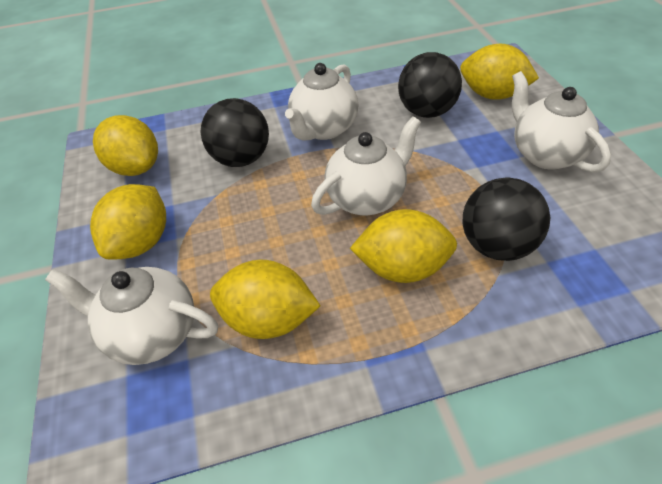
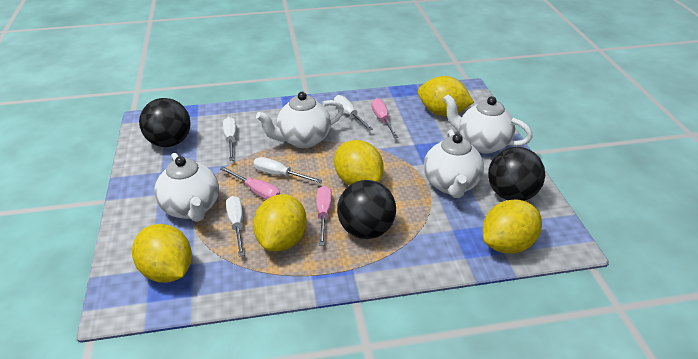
pink screwdriver: 0 -> 3
white screwdriver: 0 -> 4

